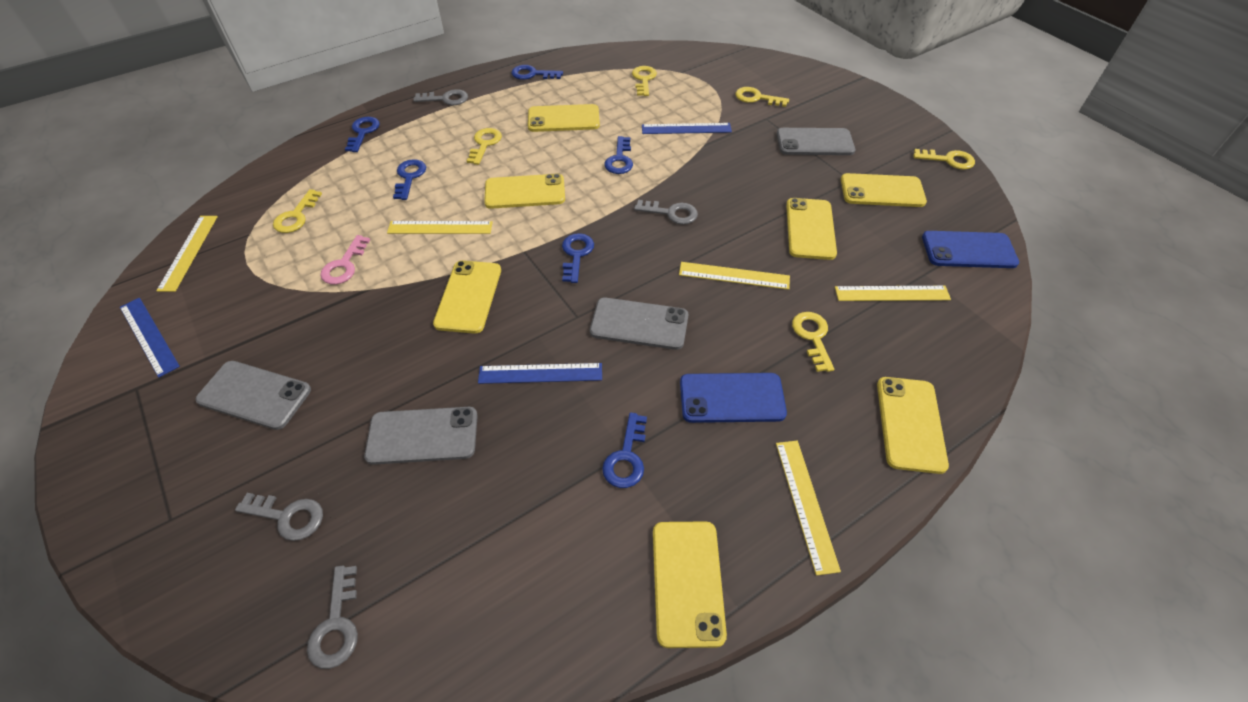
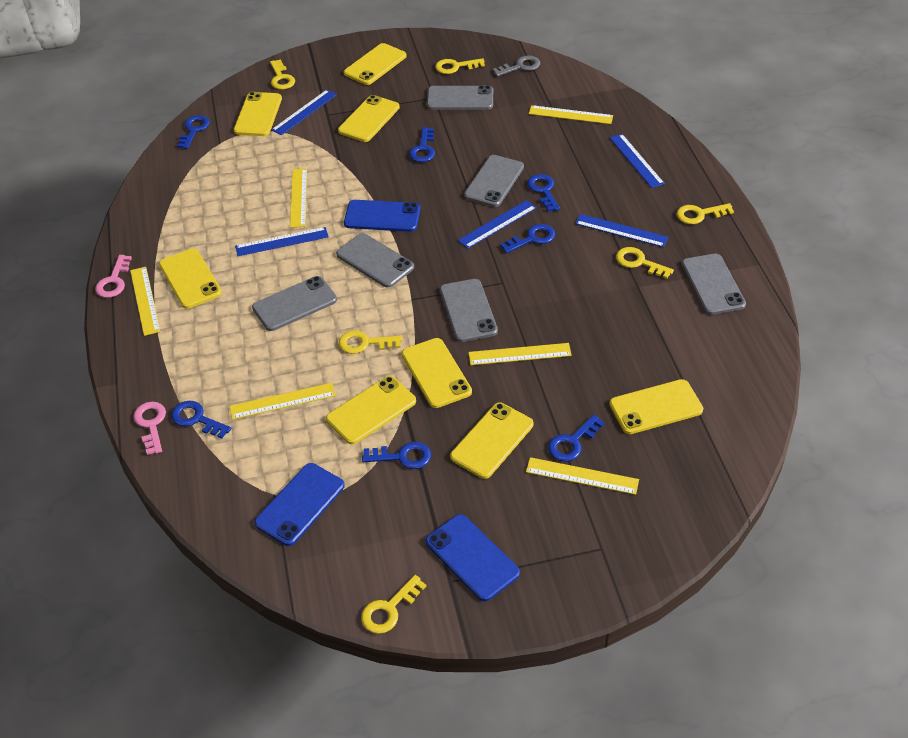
blue key: 6 -> 7
blue phone: 2 -> 3
blue ruler: 3 -> 5
grey key: 4 -> 1
grey phone: 4 -> 6
pink key: 1 -> 2
yellow phone: 7 -> 8
yellow ruler: 5 -> 6

